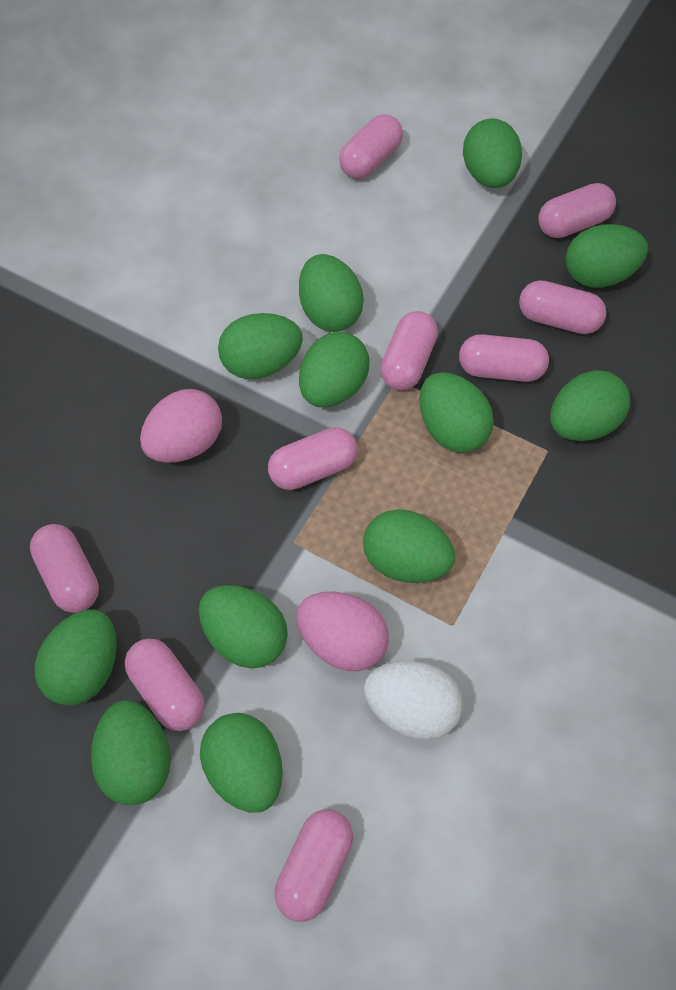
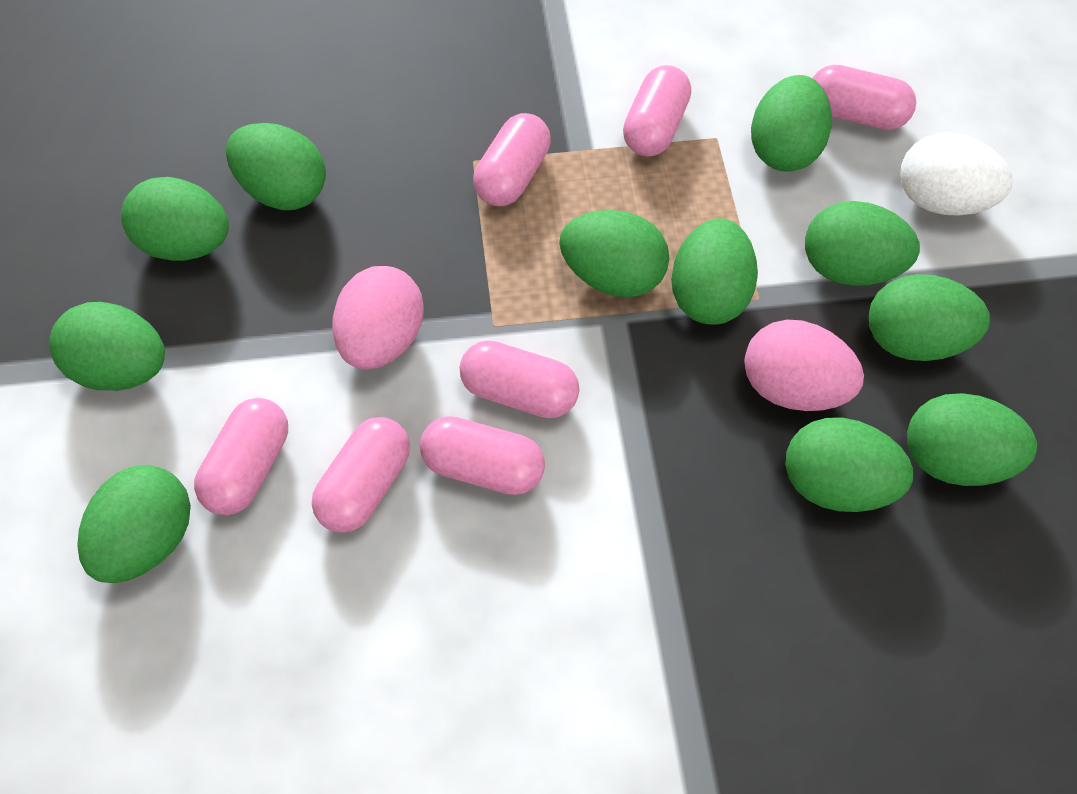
green egg: 12 -> 11
pink capsule: 9 -> 7

